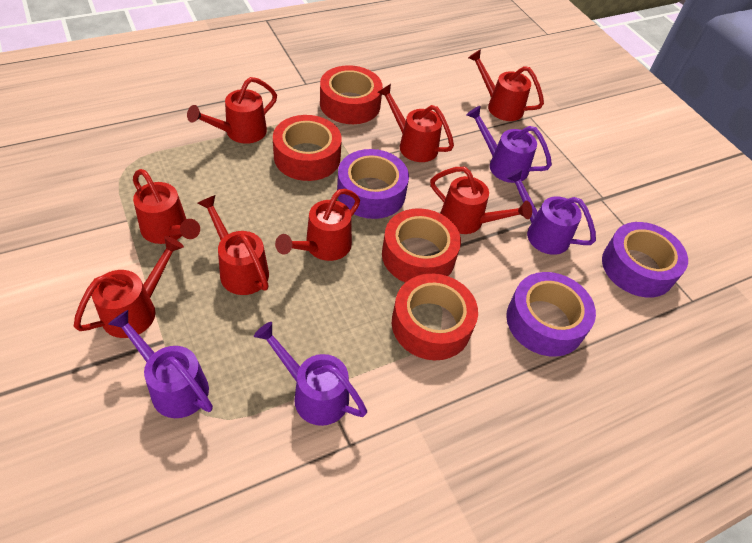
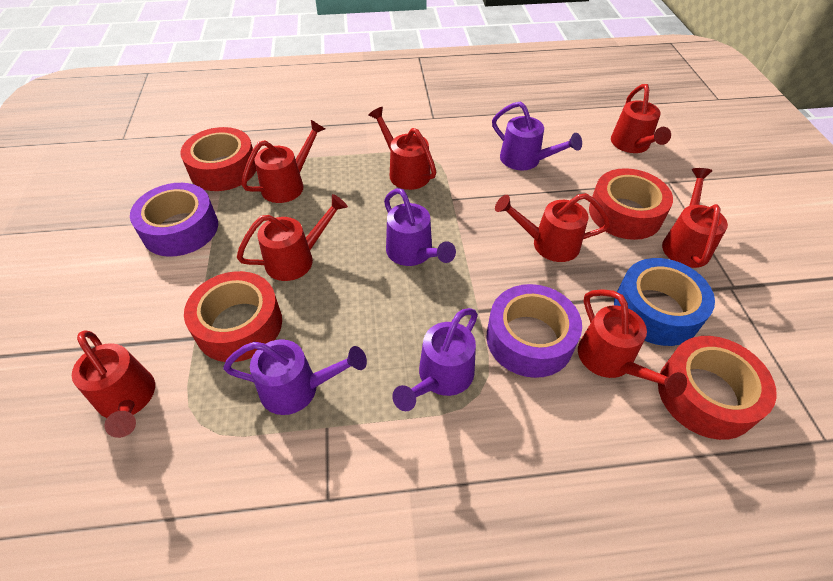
blue tape: 0 -> 1
purple tape: 3 -> 2

